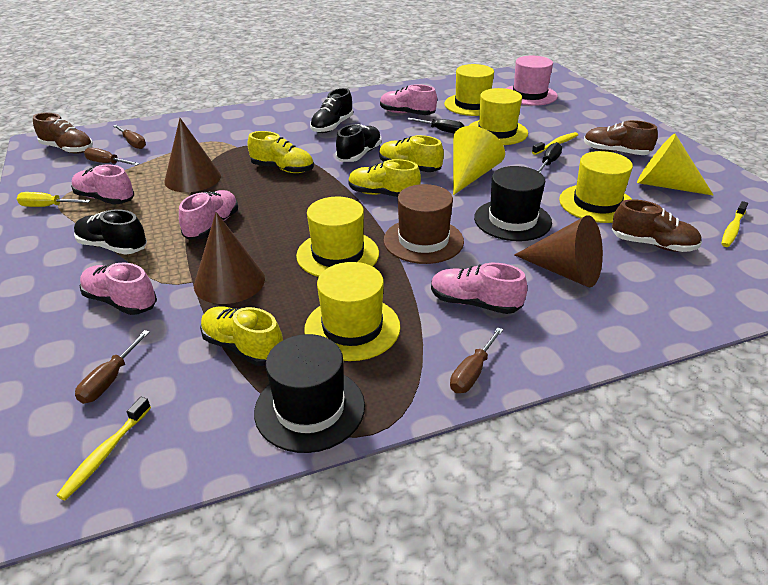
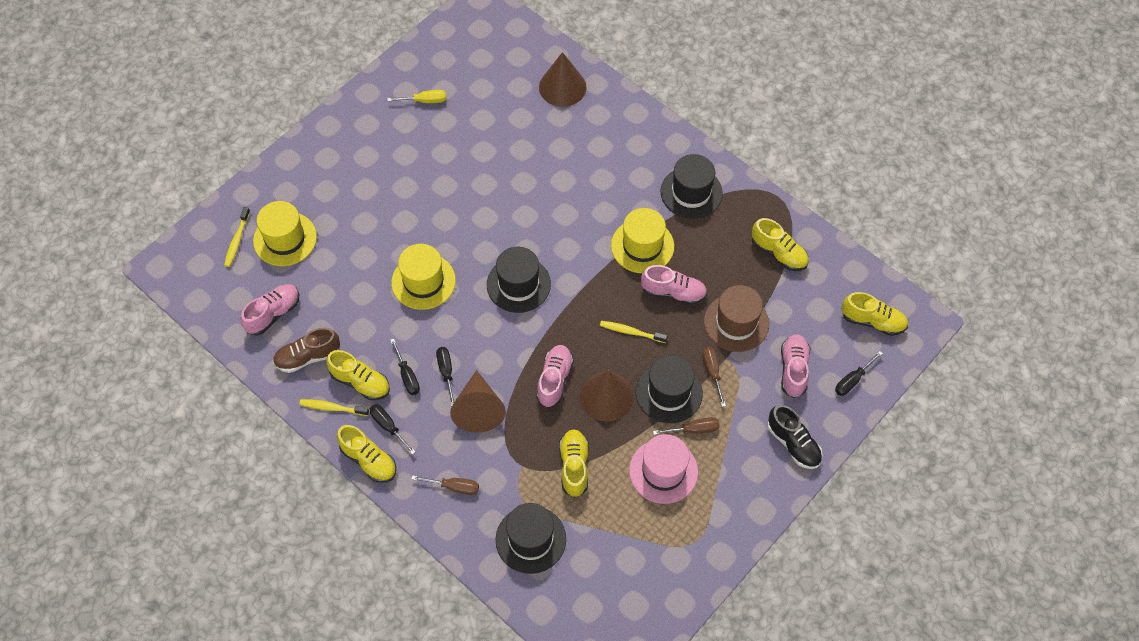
black hat: 2 -> 4
black screwdriver: 2 -> 4
black shoe: 3 -> 1
brown screwdriver: 4 -> 3
brown shoe: 3 -> 1
pink shoe: 5 -> 4
yellow cone: 2 -> 0
yellow hat: 5 -> 3
yellow shoe: 4 -> 5

